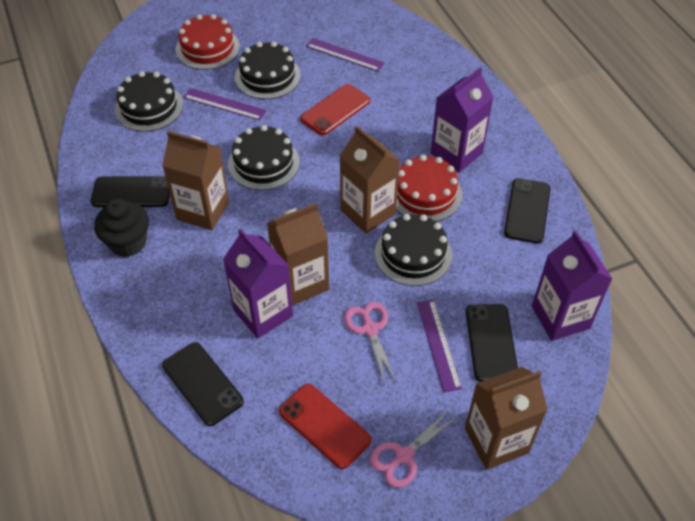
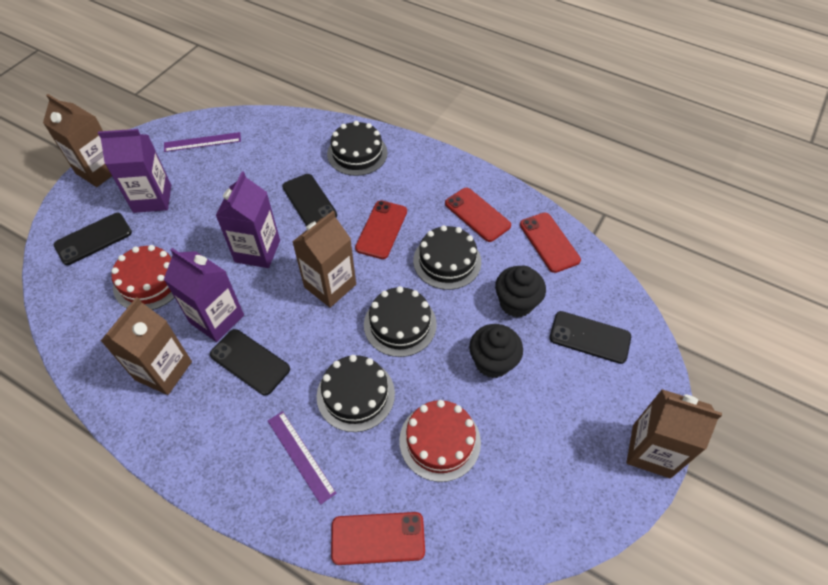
black cupcake: 1 -> 2
pink scissors: 2 -> 0
purple ruler: 3 -> 2
red phone: 2 -> 4

